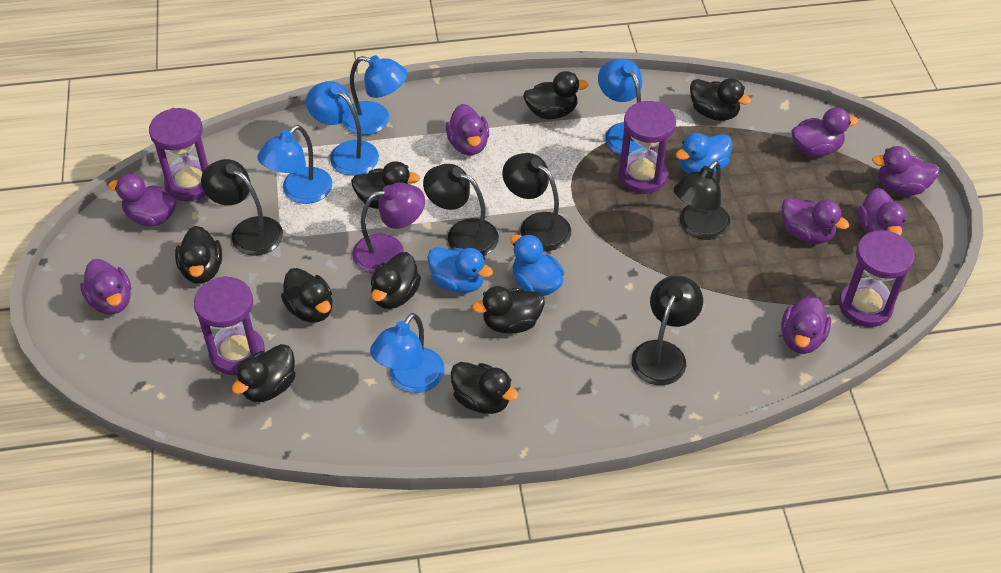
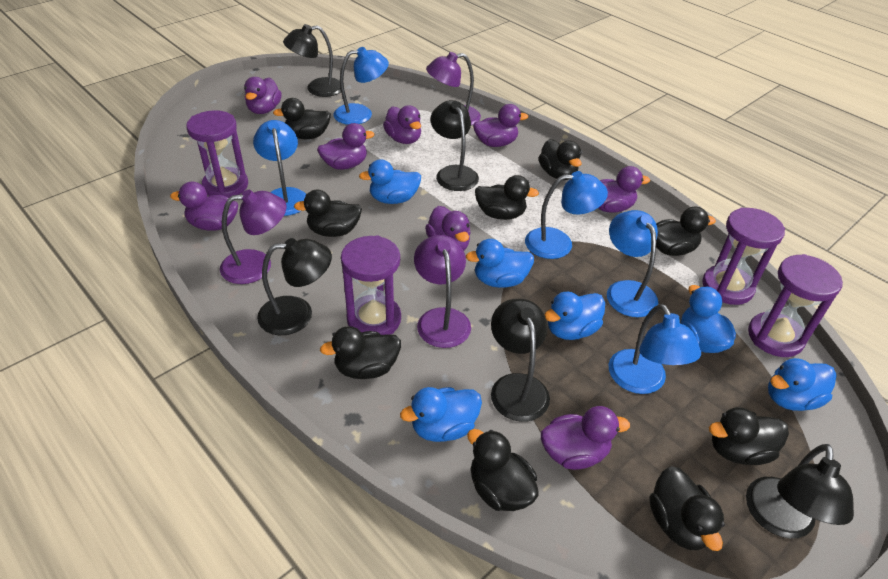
blue duck: 3 -> 6
purple lamp: 1 -> 3

